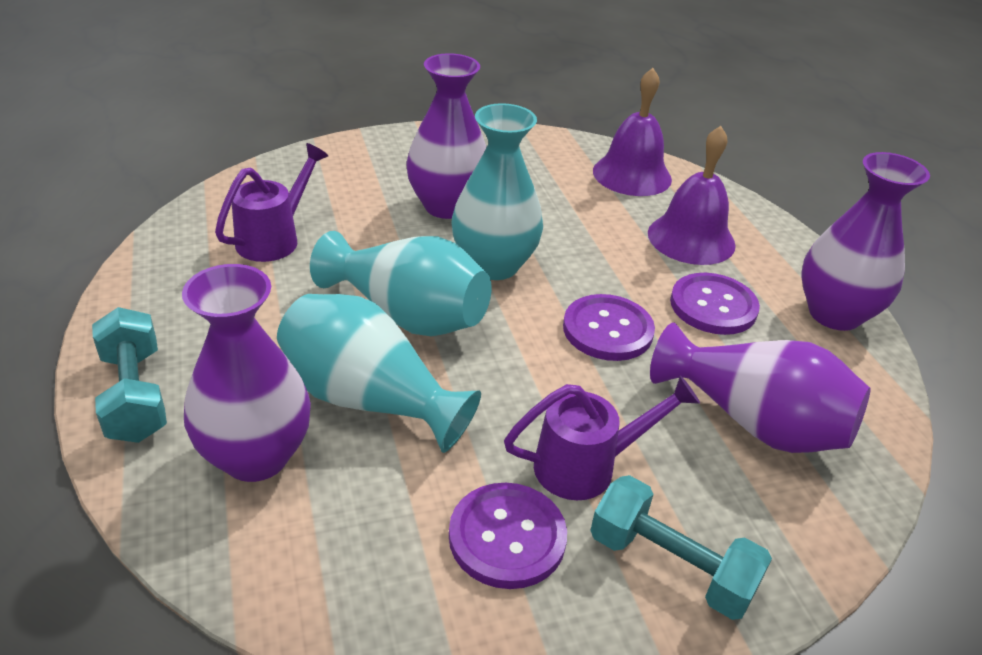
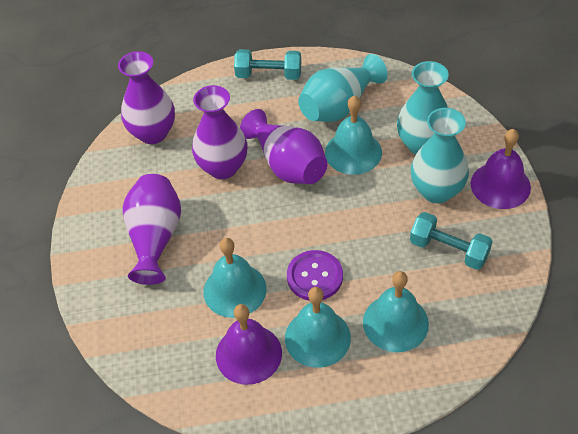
purple button: 3 -> 1
purple watering can: 2 -> 0
turquoise bell: 0 -> 4

